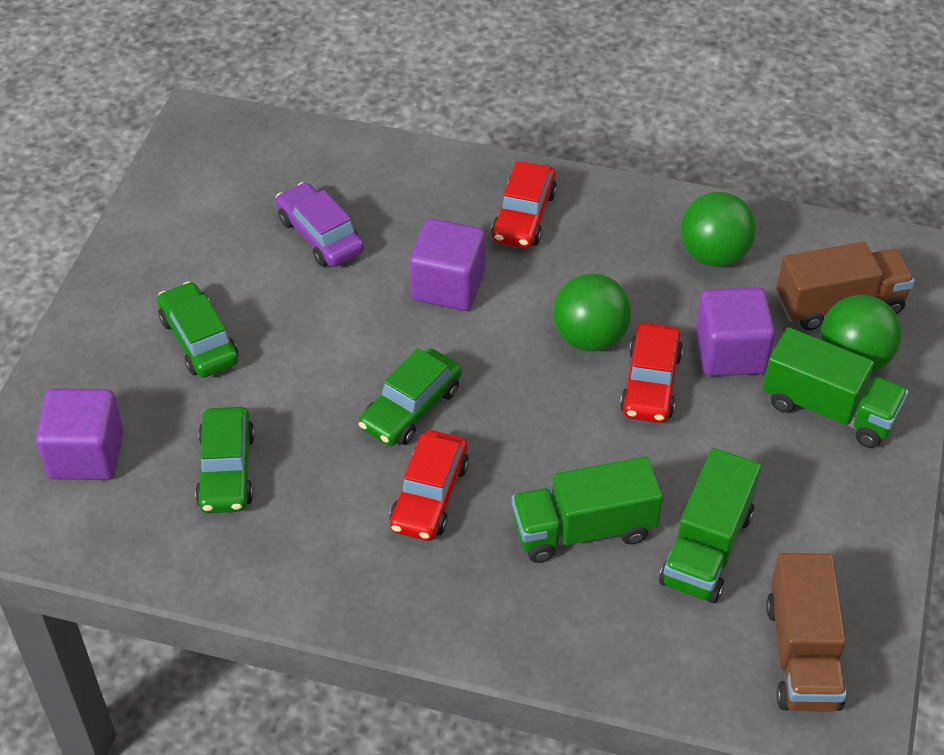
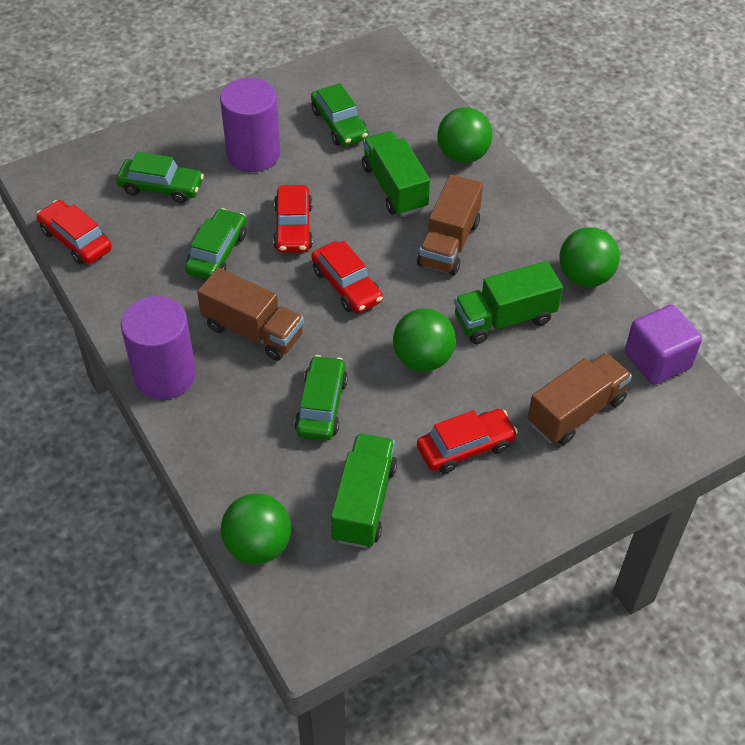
brown truck: 2 -> 3
green ball: 3 -> 4
green car: 3 -> 4
purple car: 1 -> 0
purple cube: 3 -> 1
purple cylinder: 0 -> 2
red car: 3 -> 4

